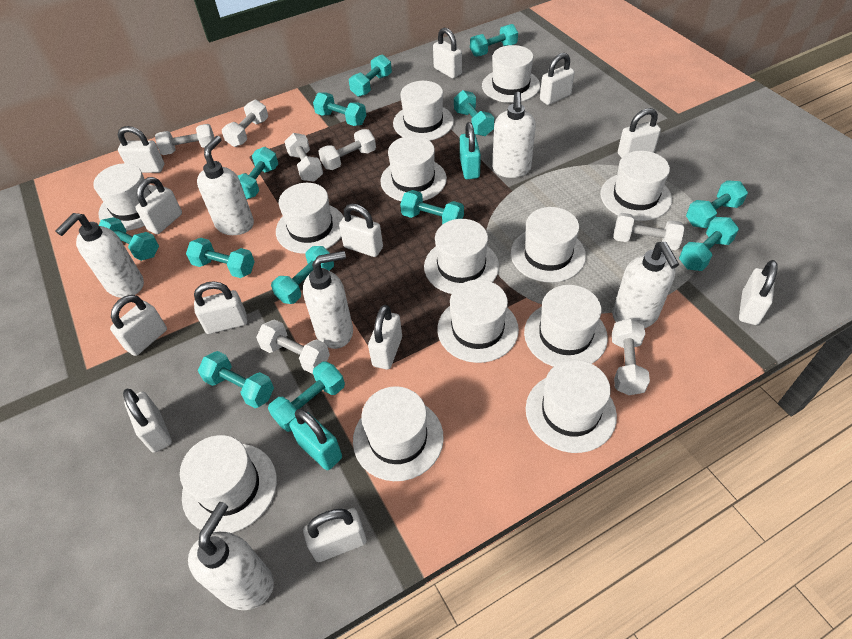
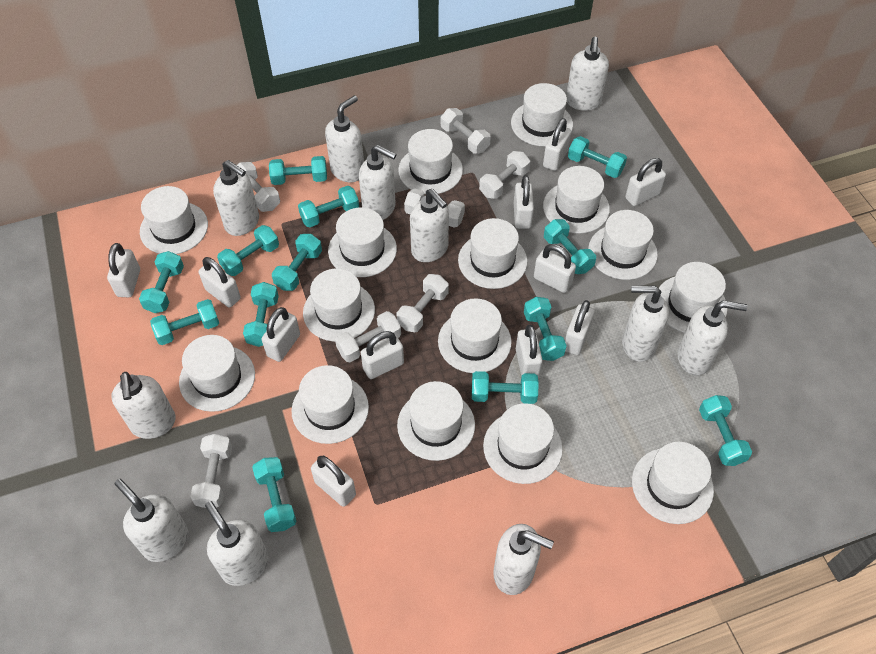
turquoise padlock: 2 -> 0
white hat: 13 -> 15
white padlock: 12 -> 11
white soap dispenser: 6 -> 11

